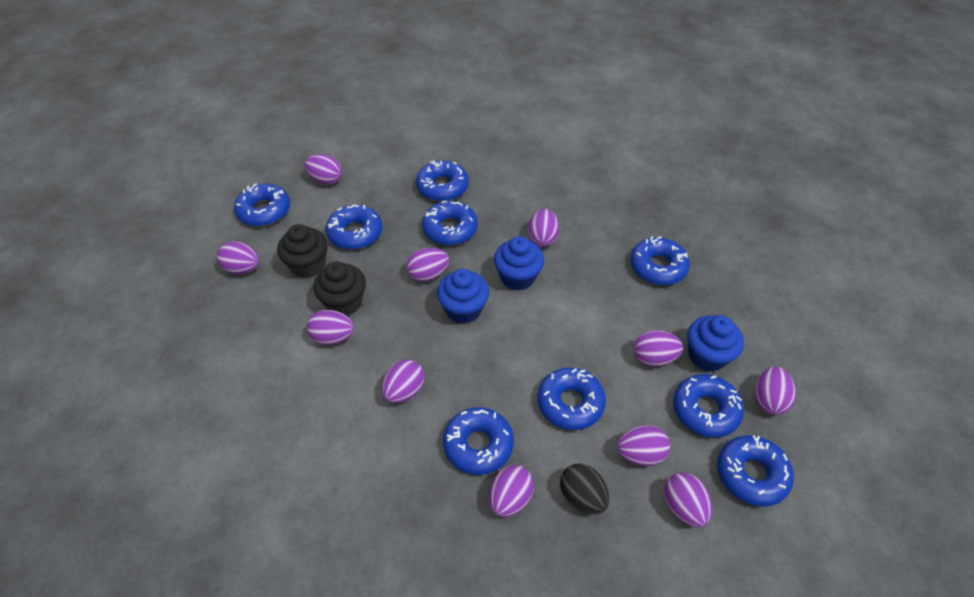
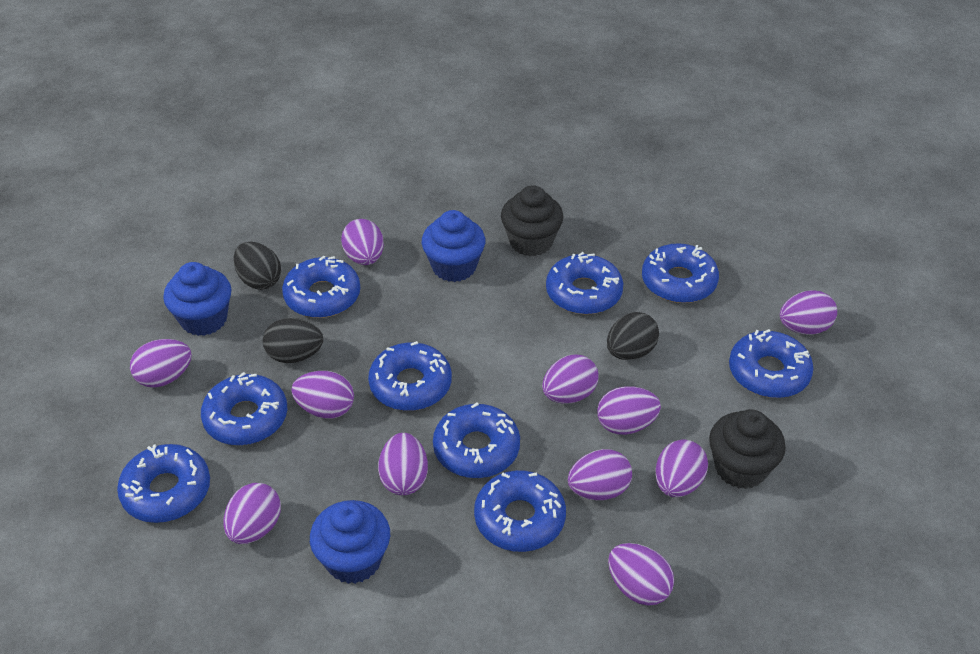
black egg: 1 -> 3

